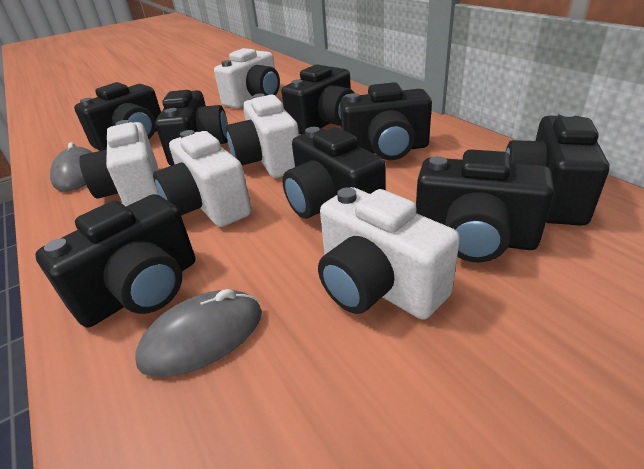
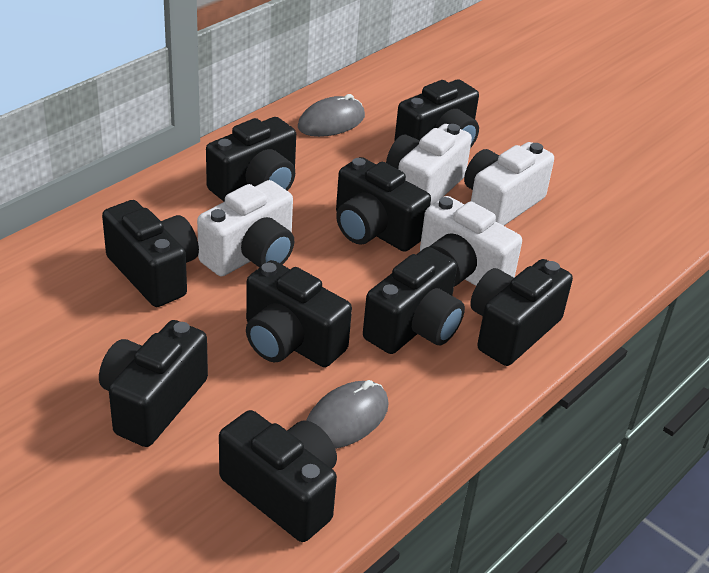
black camera: 8 -> 9
white camera: 5 -> 4

